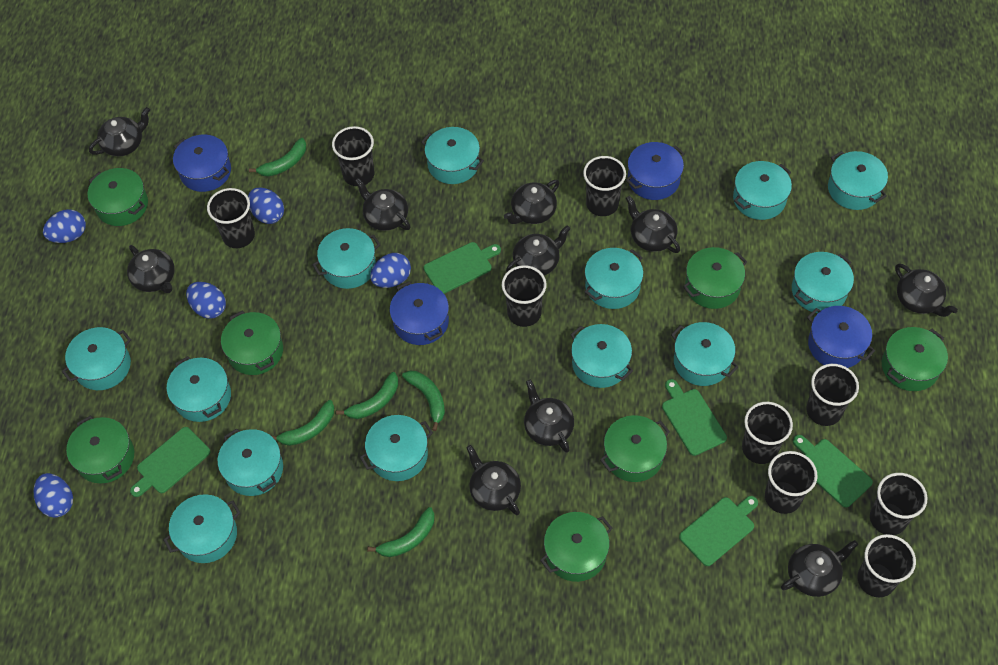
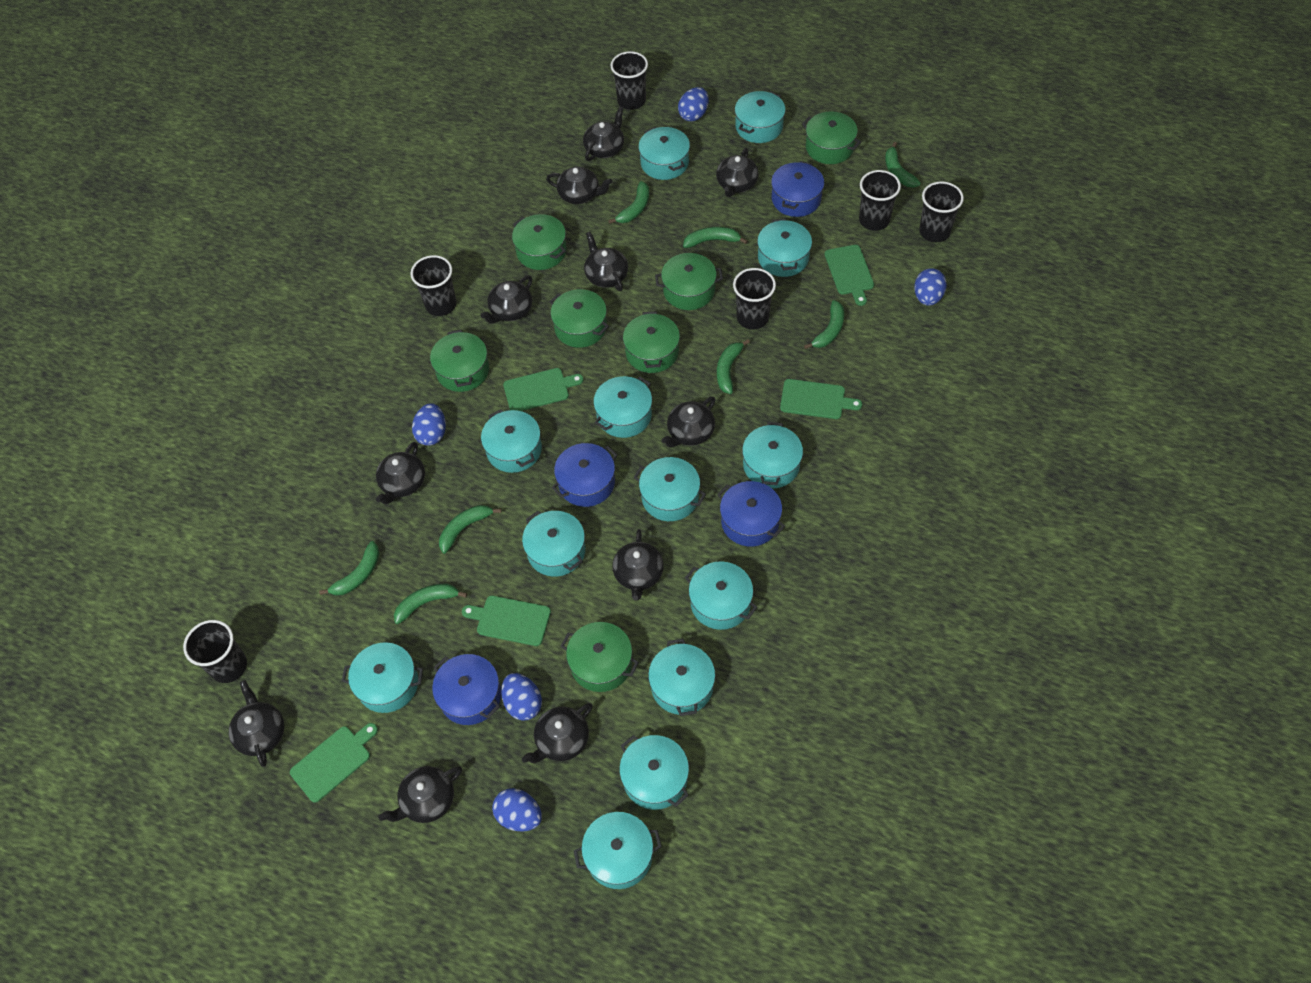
black cup: 9 -> 6
black teapot: 10 -> 11
green banana: 5 -> 8

